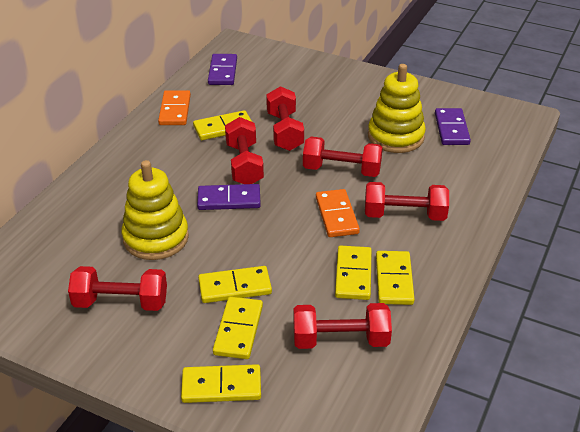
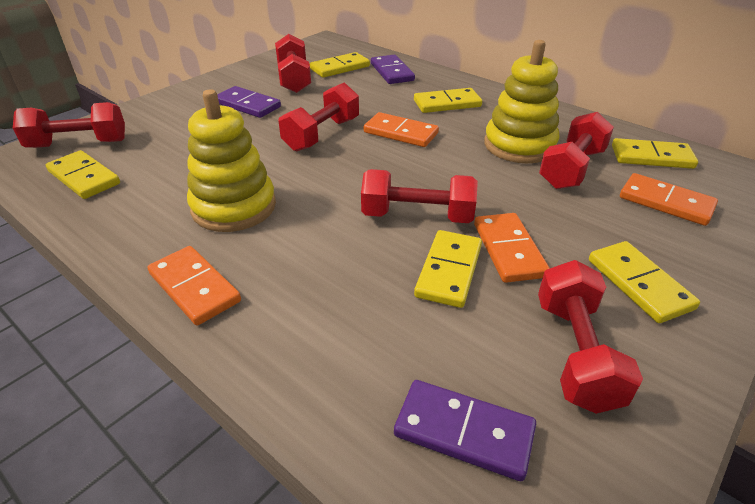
orange domino: 2 -> 4

